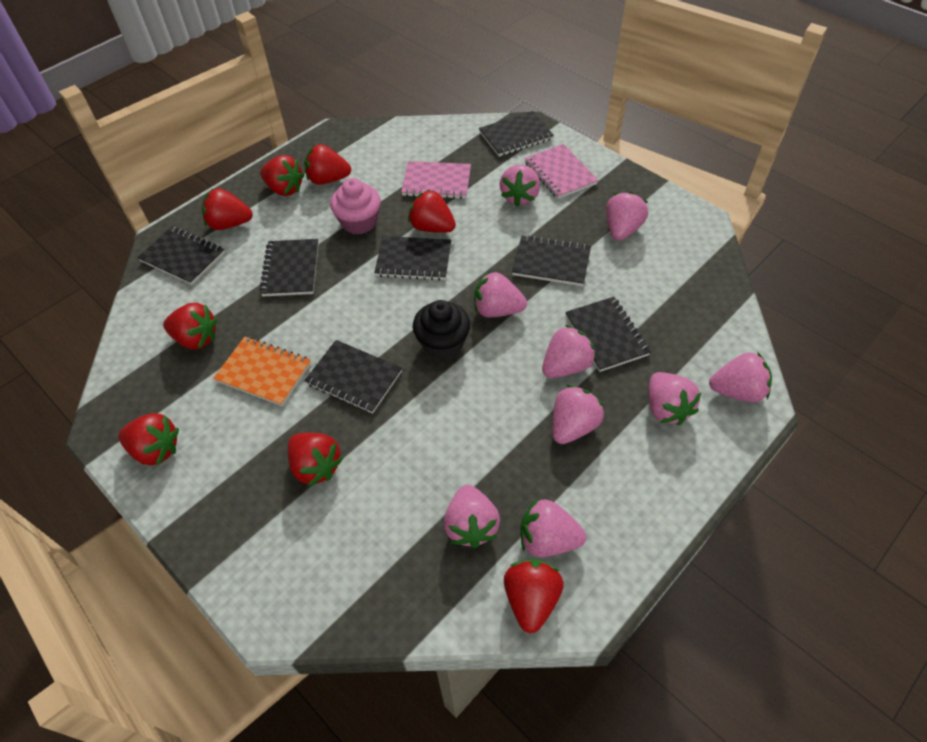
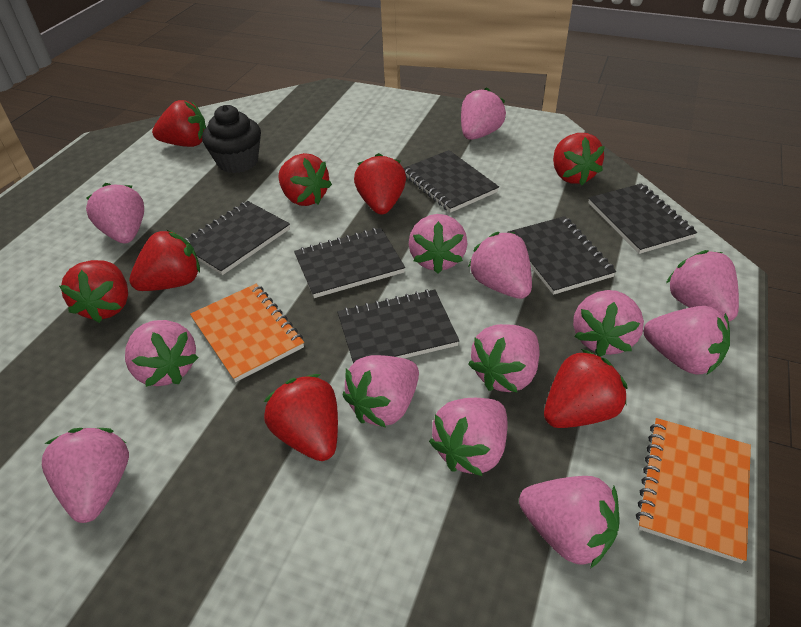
black notebook: 7 -> 6
orange notebook: 1 -> 2
pink cupcake: 1 -> 0
pink notebook: 2 -> 0
pink strawberry: 9 -> 13

